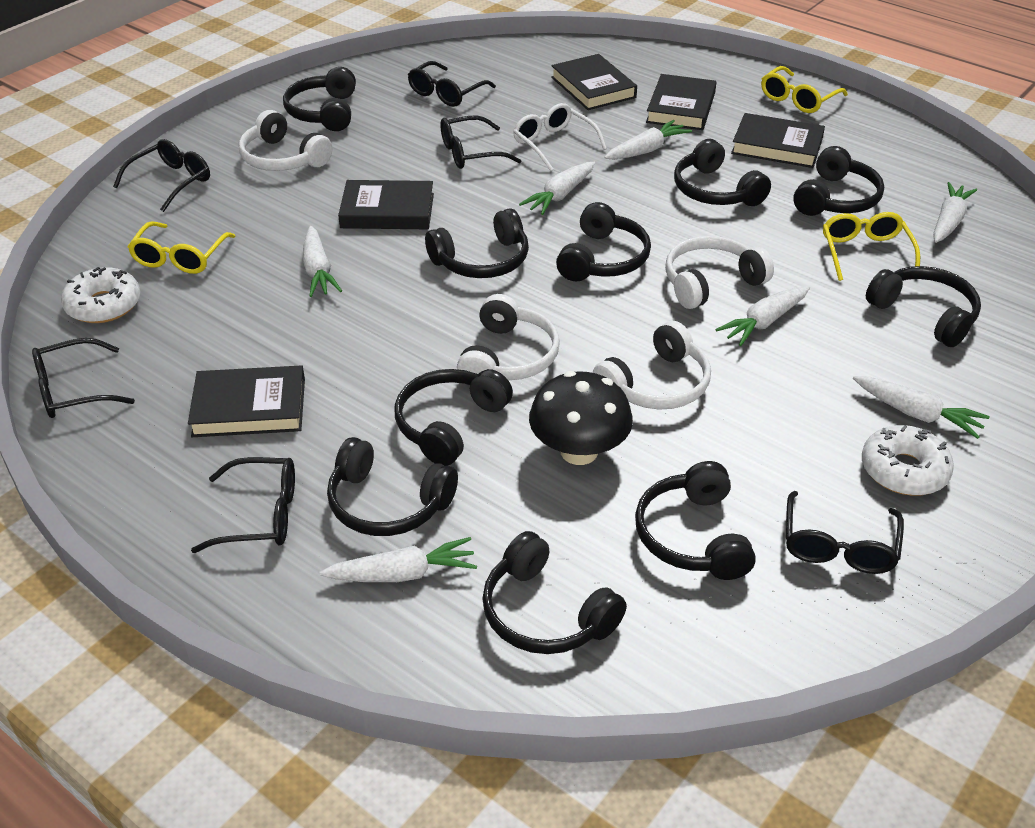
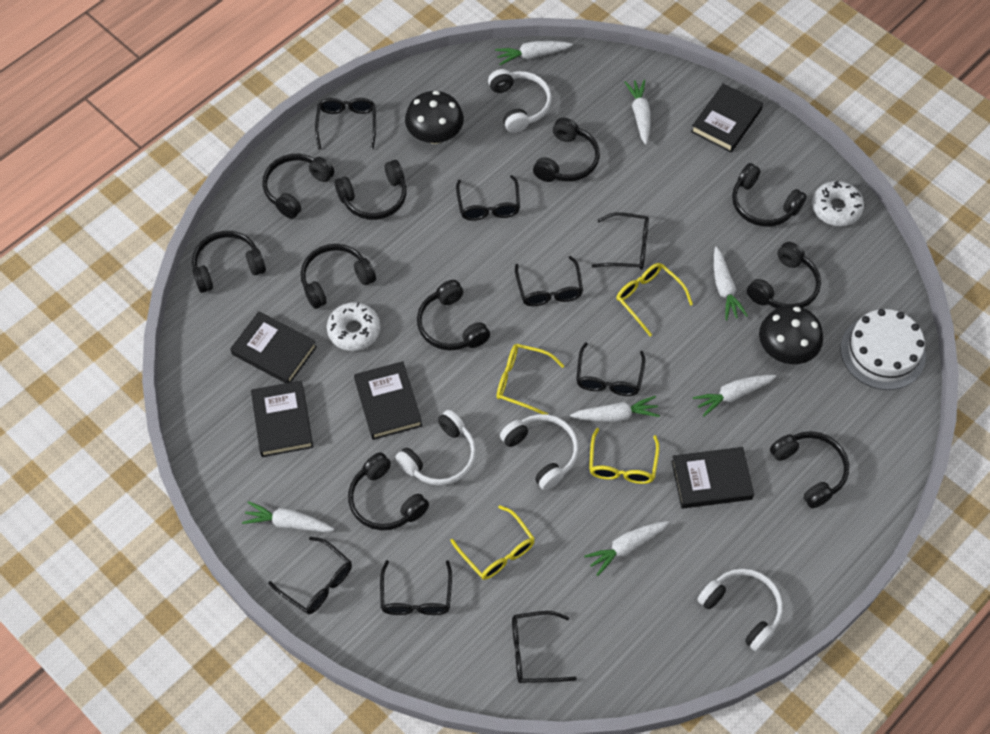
black glasses: 6 -> 8
black mushroom: 1 -> 2
white cake: 0 -> 1
white glasses: 1 -> 0
yellow glasses: 3 -> 4

